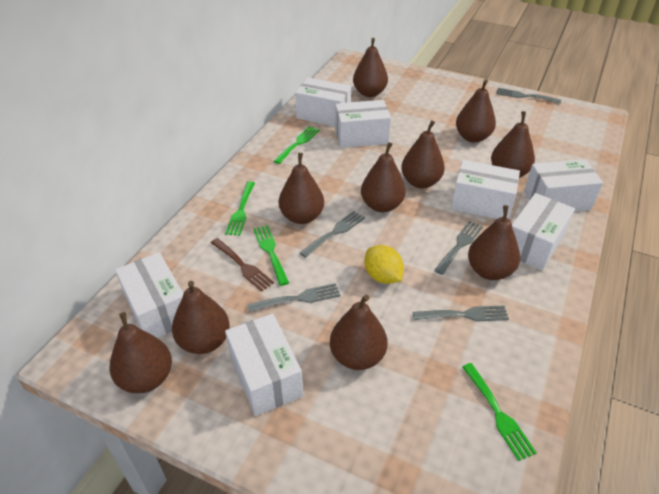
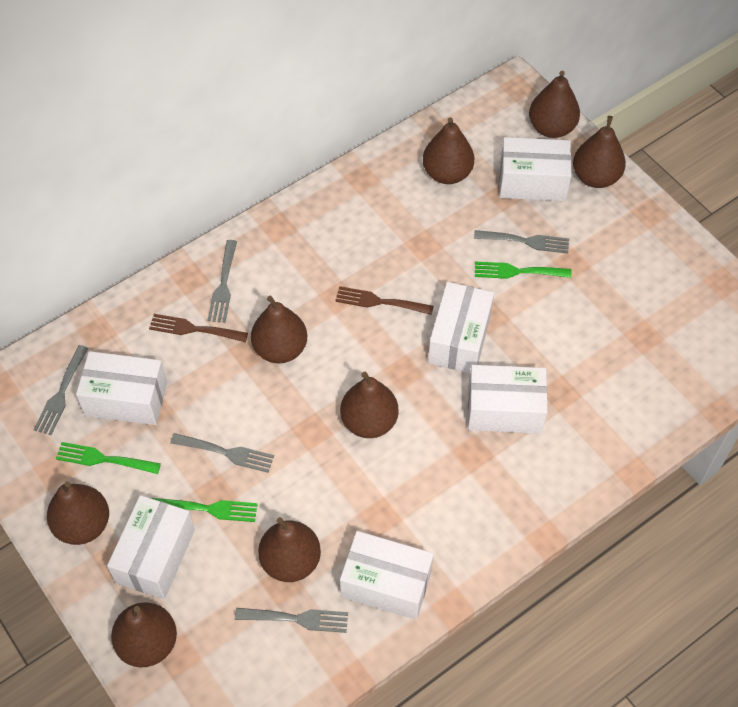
brown fork: 1 -> 2
brown pear: 10 -> 8
green fork: 4 -> 3
white box: 7 -> 6
yellow lemon: 1 -> 0

